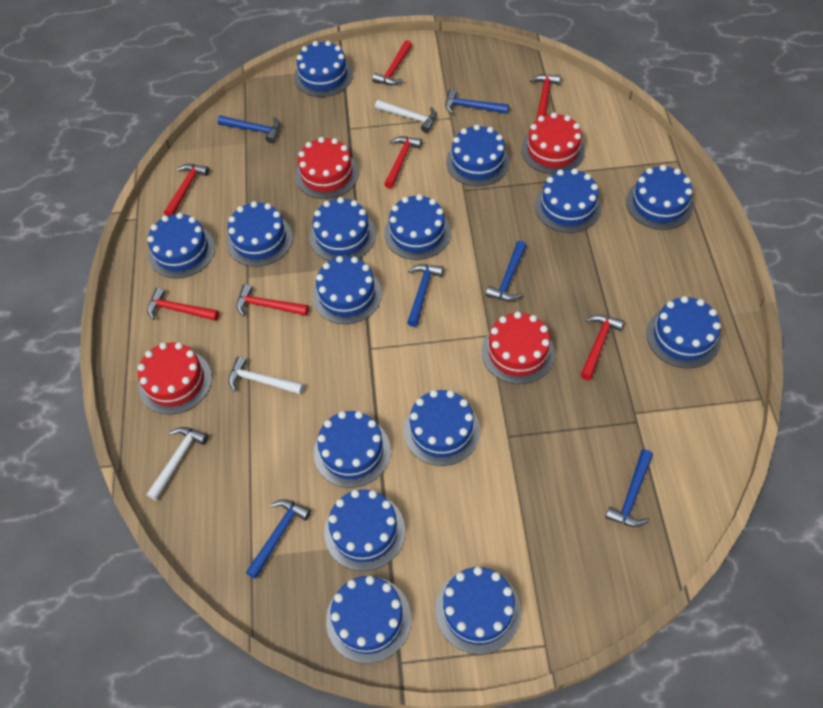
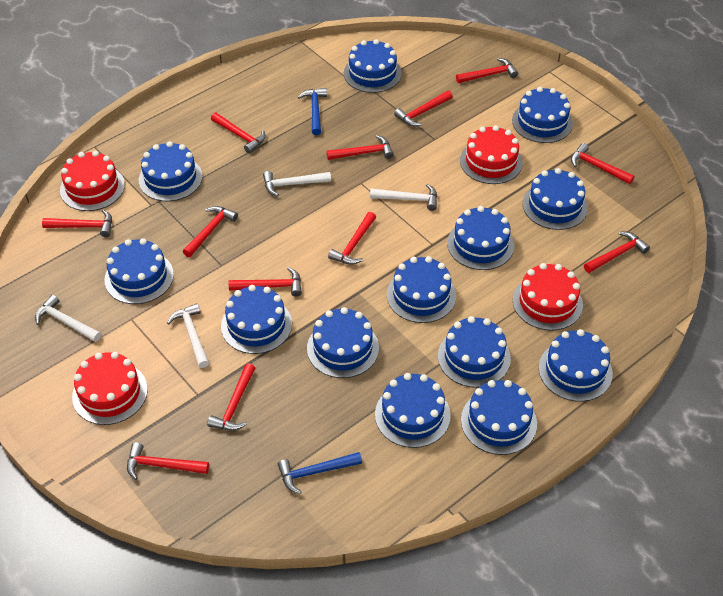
blue cake: 15 -> 13
blue hammer: 6 -> 2
red hammer: 7 -> 12
white hammer: 3 -> 4

